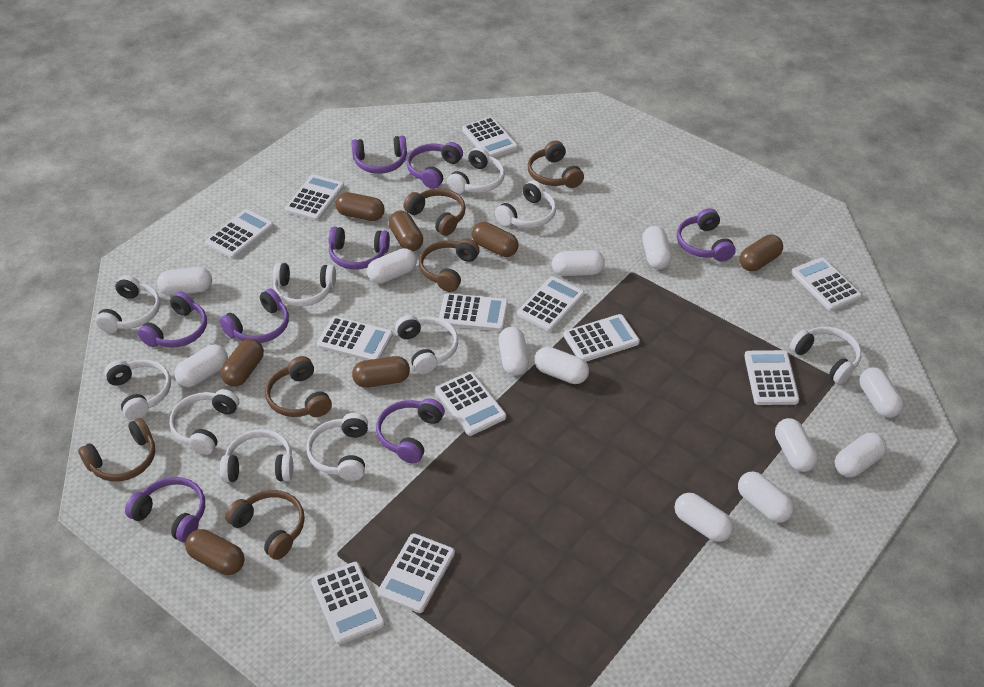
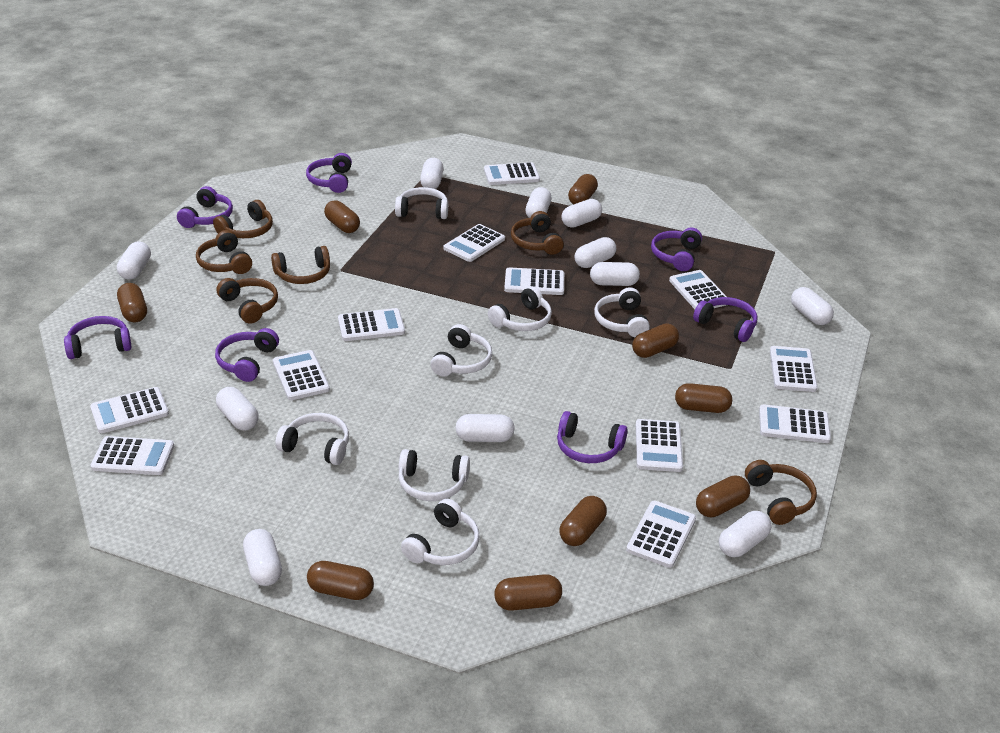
brown capsule: 7 -> 9
purple headphones: 8 -> 7
white capsule: 12 -> 11
white headphones: 10 -> 7

